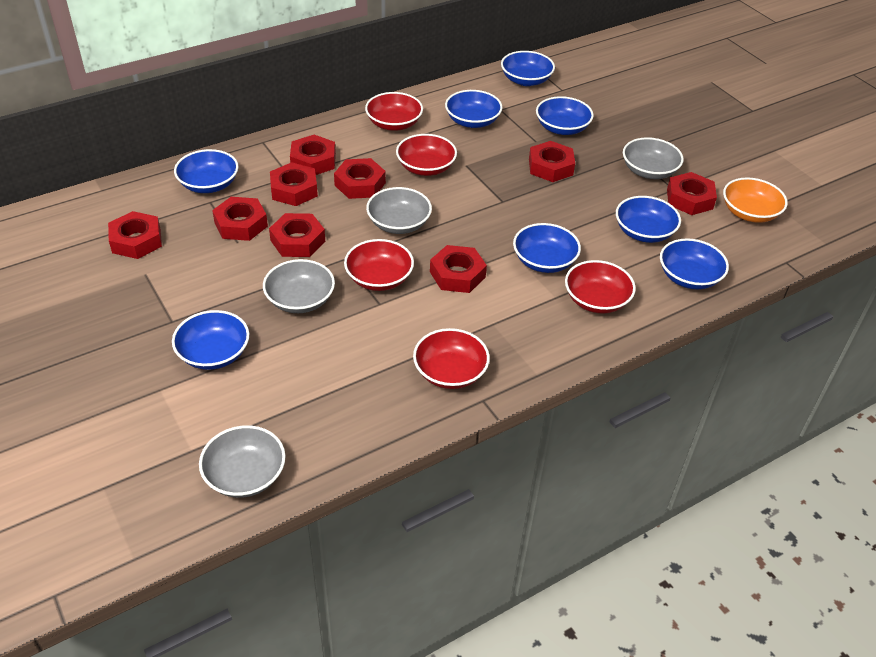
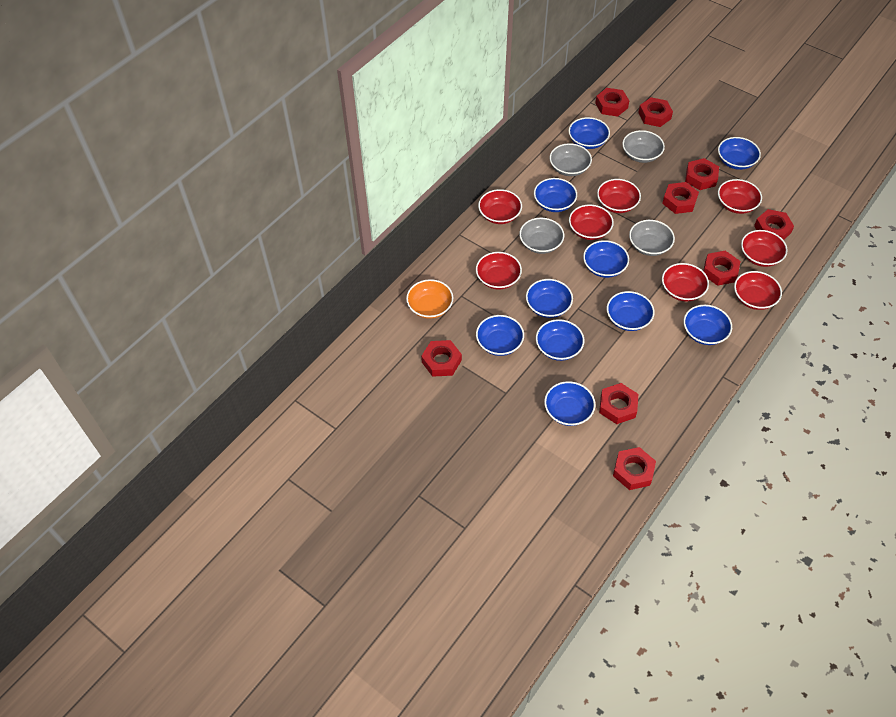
blue bowl: 8 -> 10
red bowl: 5 -> 8

